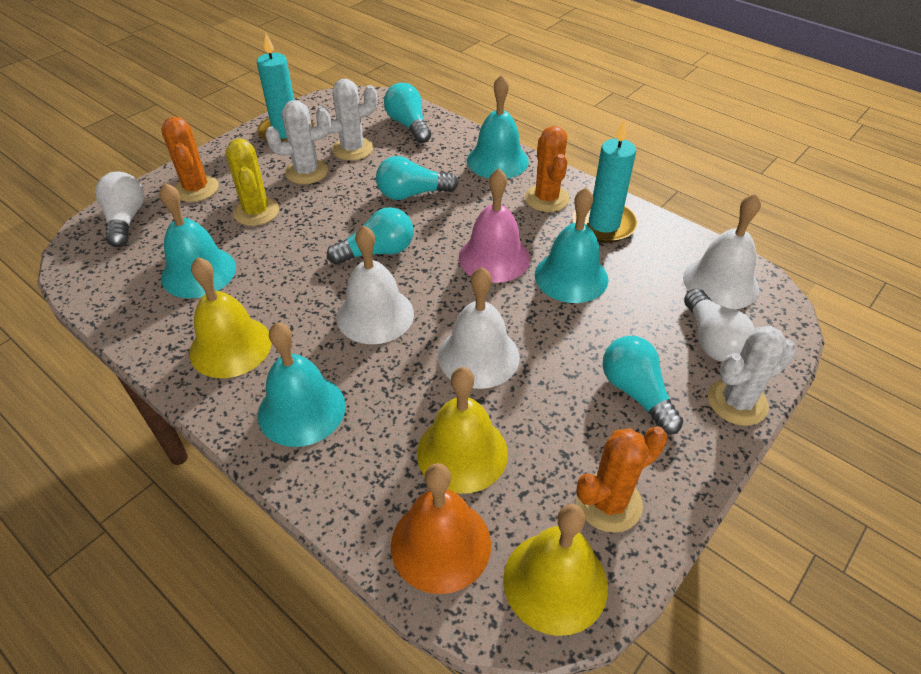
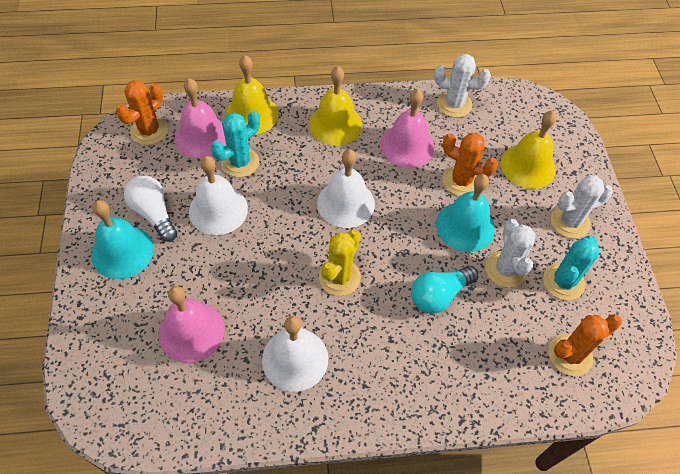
orange bell: 1 -> 0
pink bell: 1 -> 3
turquoise bell: 4 -> 2
turquoise cactus: 0 -> 2
turquoise candle: 2 -> 0
turquoise light bulb: 4 -> 1
white light bulb: 2 -> 1

